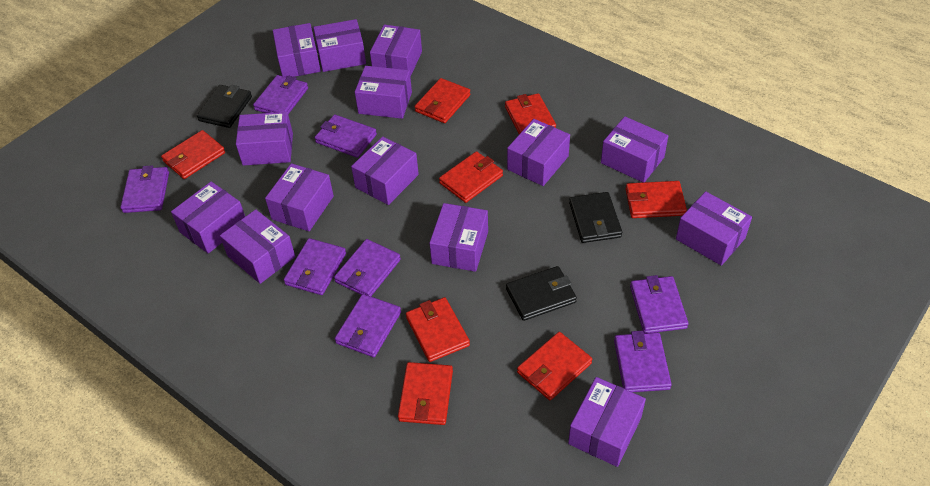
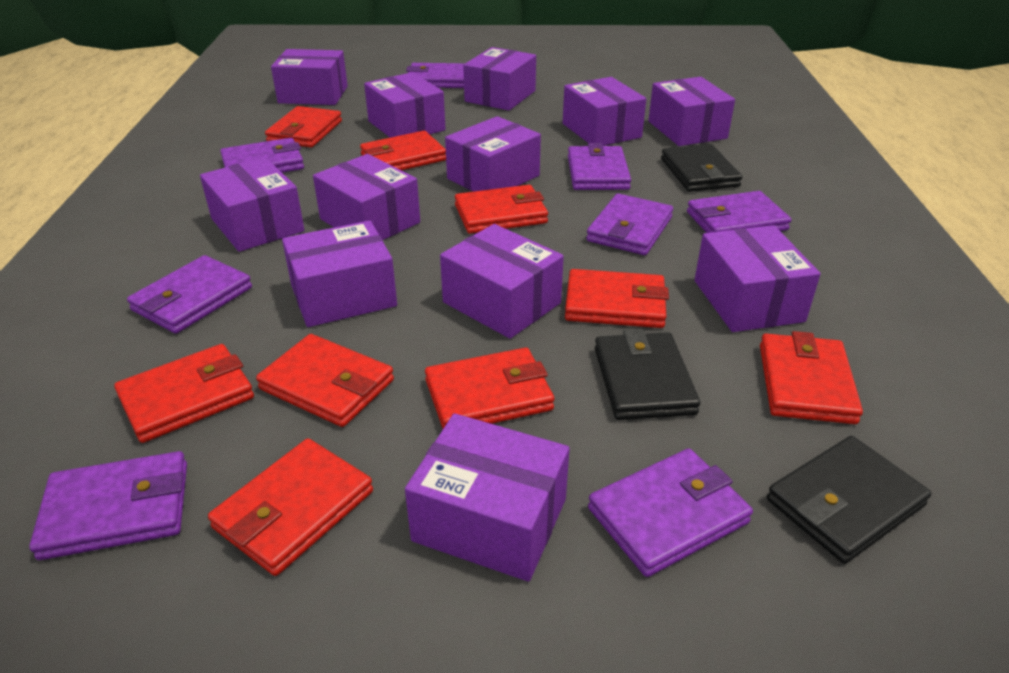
purple box: 14 -> 12
red wallet: 8 -> 9

